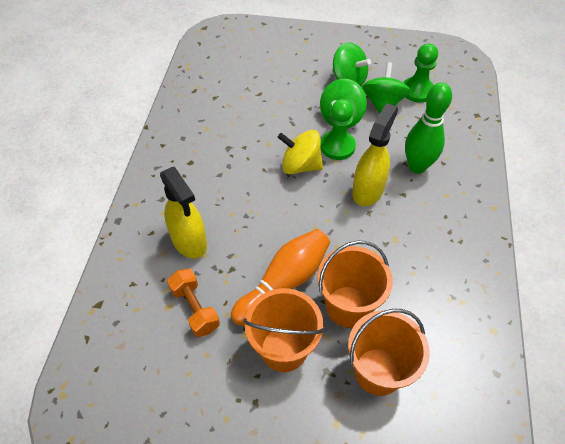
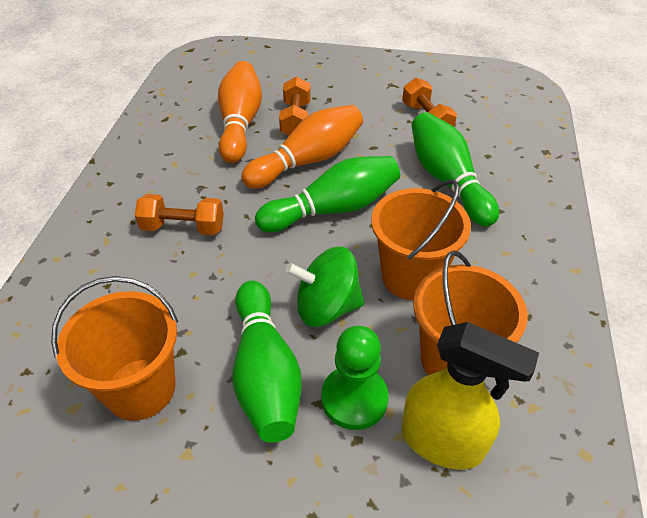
green bowling pin: 1 -> 3
green pawn: 2 -> 1
green spinning top: 3 -> 1
orange bowling pin: 1 -> 2
orange dumbbell: 1 -> 3
yellow spinning top: 1 -> 0
yellow spray bottle: 2 -> 1

